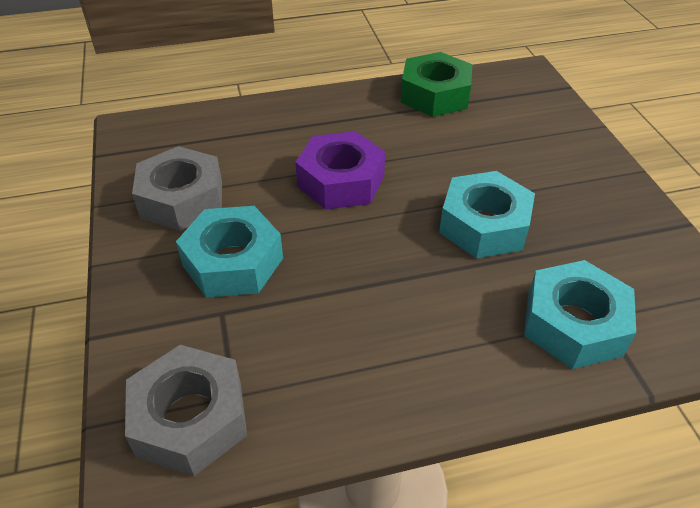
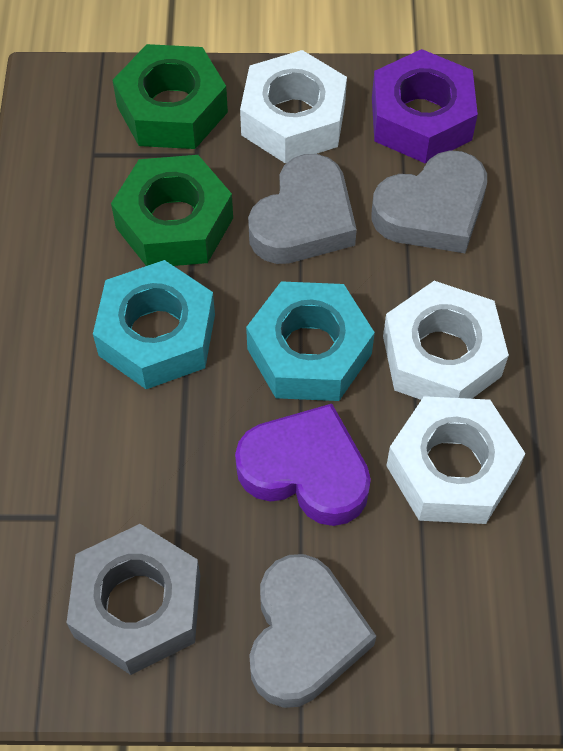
green nut: 1 -> 2
grey heart: 0 -> 3
grey nut: 2 -> 1
purple heart: 0 -> 1
turquoise nut: 3 -> 2
white nut: 0 -> 3

